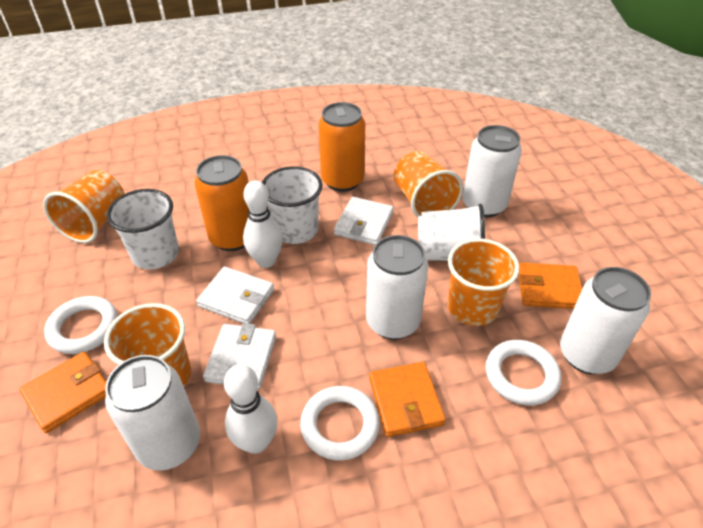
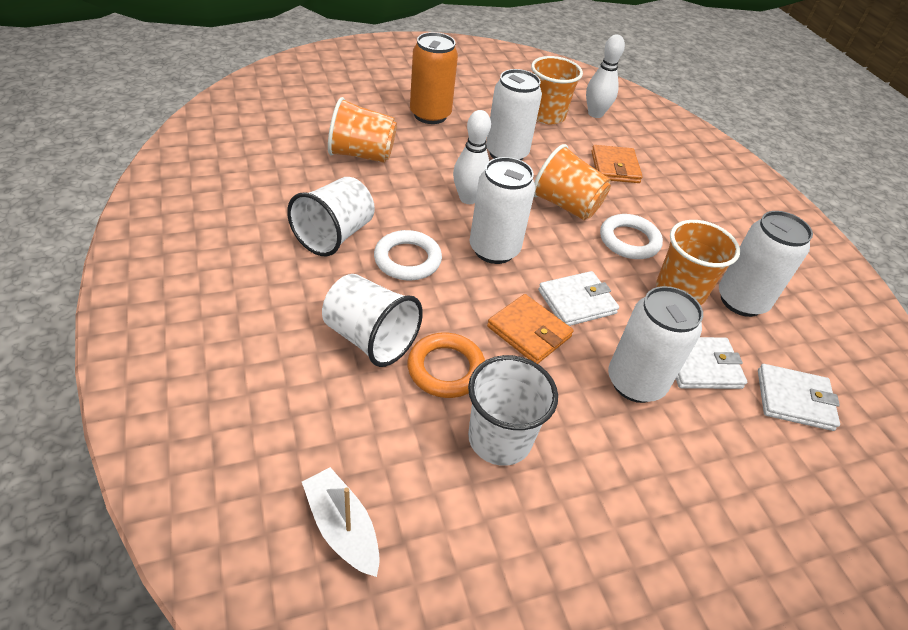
orange can: 2 -> 1
orange ring: 0 -> 1
orange wallet: 3 -> 2
white boat: 0 -> 1
white ring: 3 -> 2

